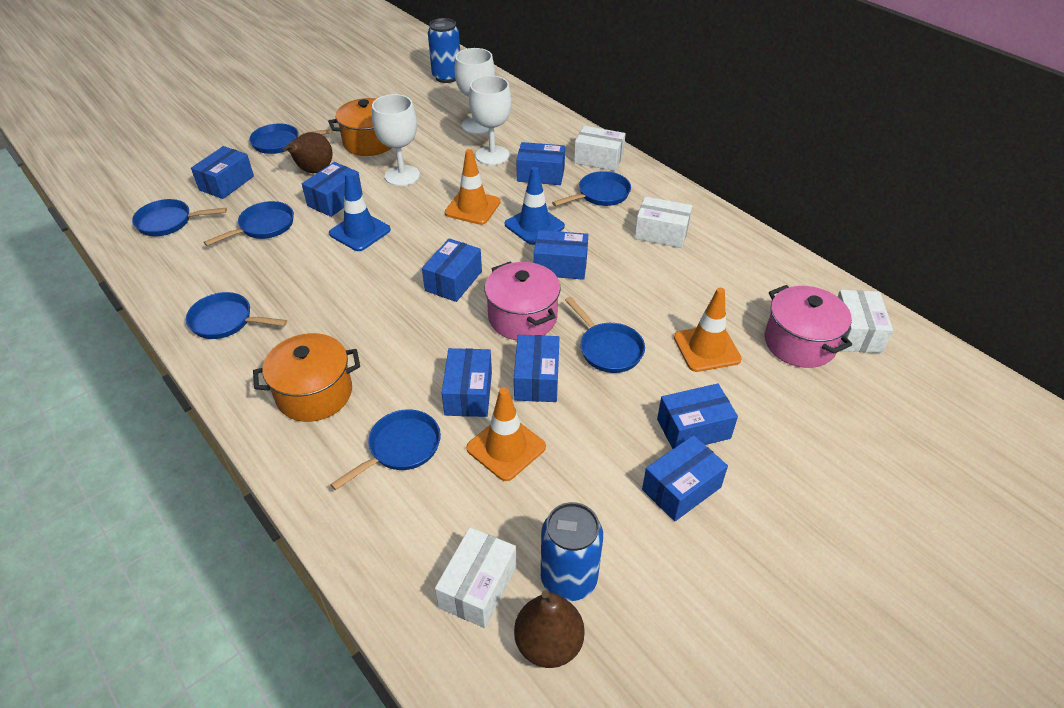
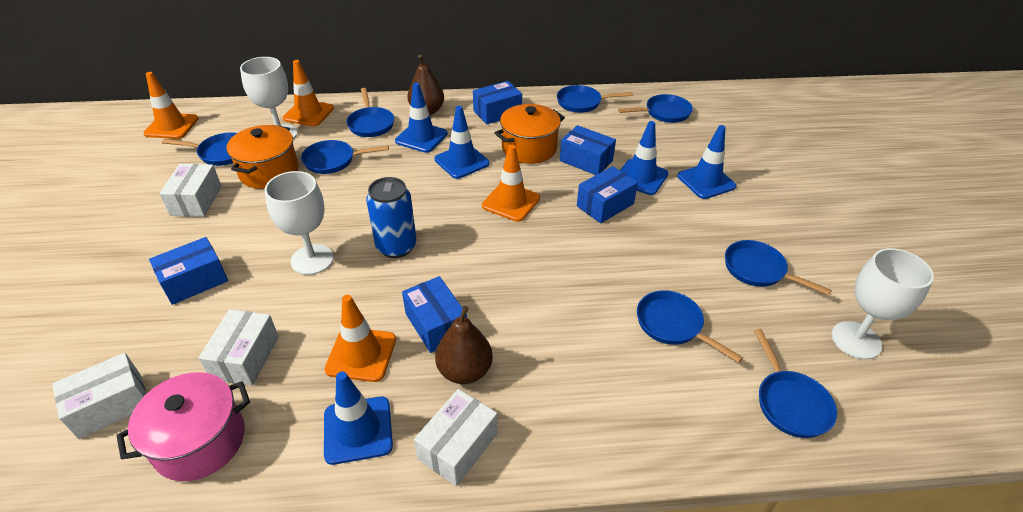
blue box: 9 -> 5
blue can: 2 -> 1
blue pan: 7 -> 8
blue traffic cone: 2 -> 5
orange traffic cone: 3 -> 4
pink pot: 2 -> 1

